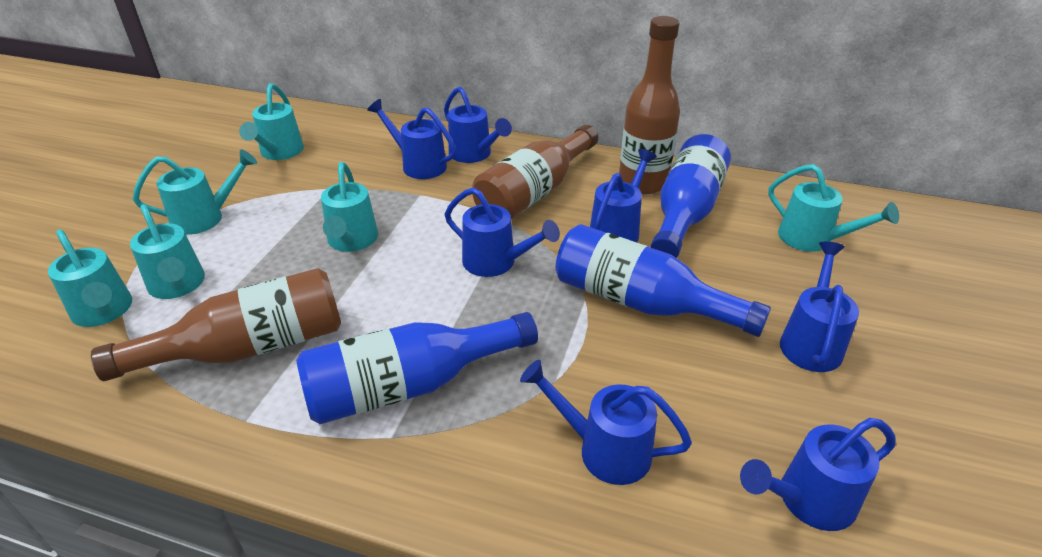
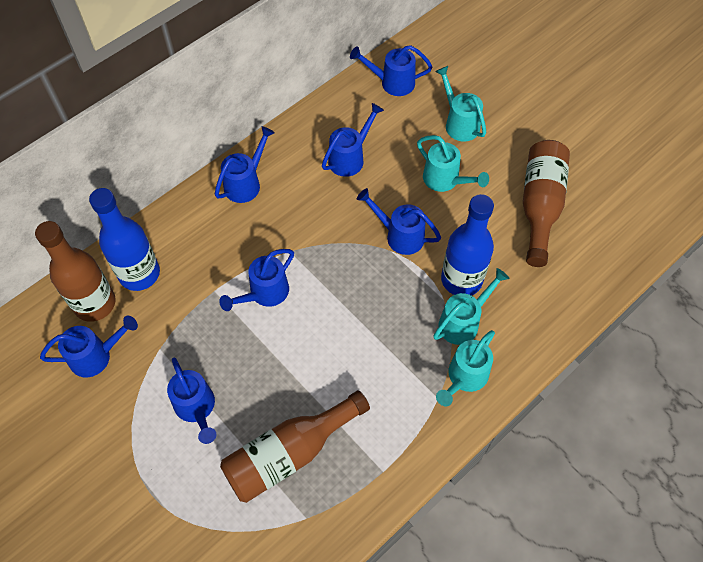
blue bottle: 3 -> 2
turquoise watering can: 6 -> 4

